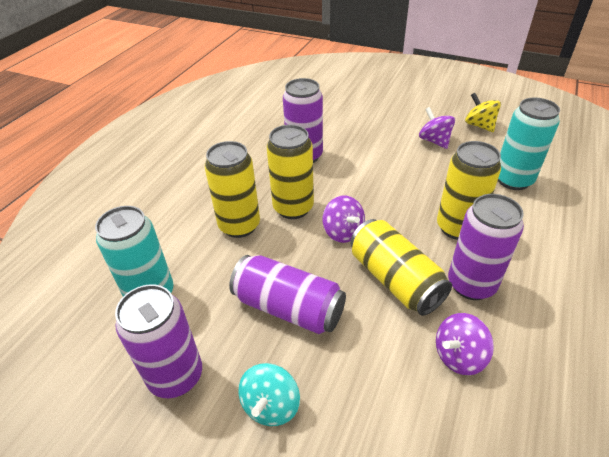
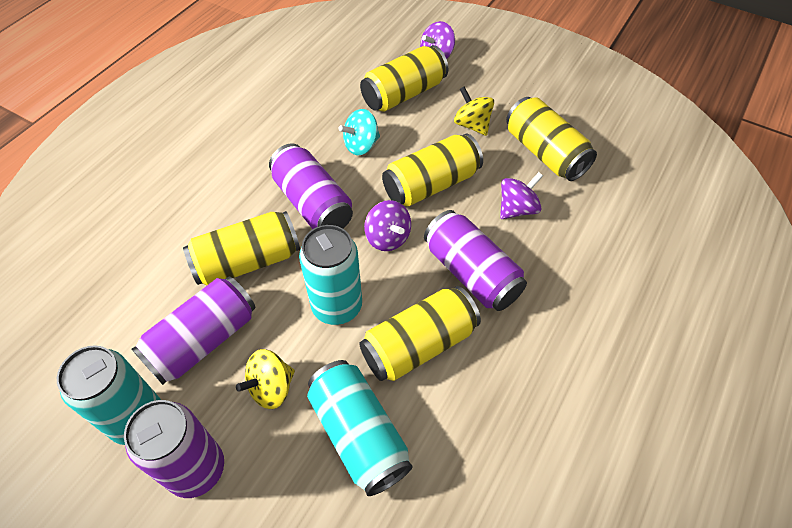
turquoise can: 2 -> 3
yellow can: 4 -> 5
yellow spinning top: 1 -> 2

